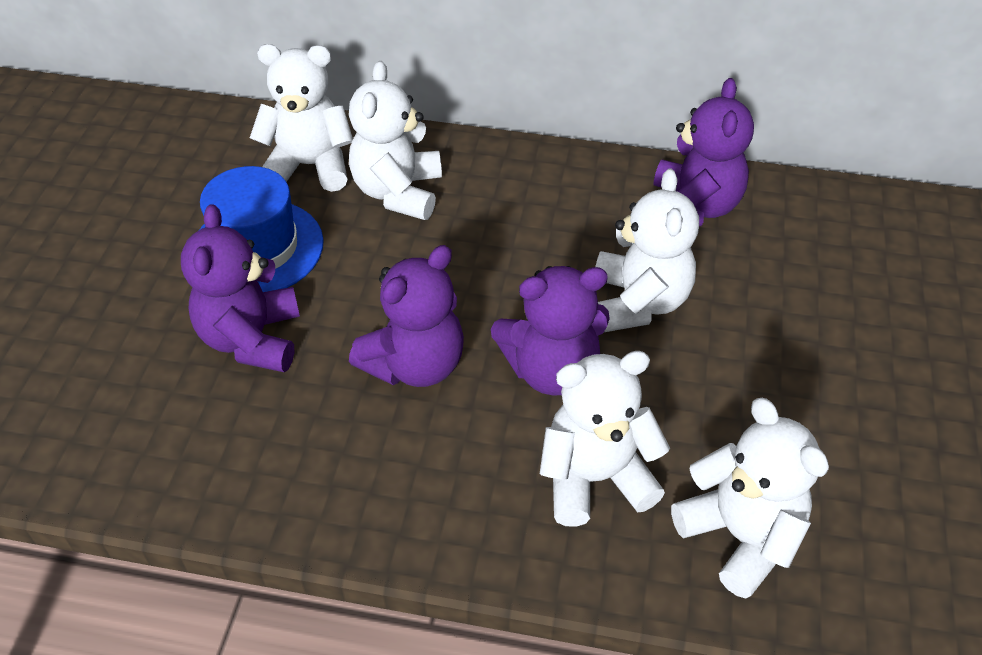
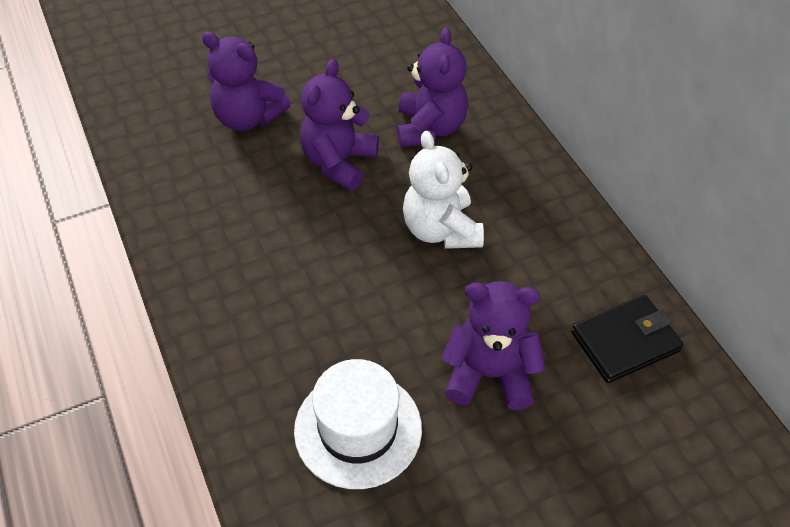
black wallet: 0 -> 1
blue hat: 1 -> 0
white hat: 0 -> 1
white teddy bear: 5 -> 1

